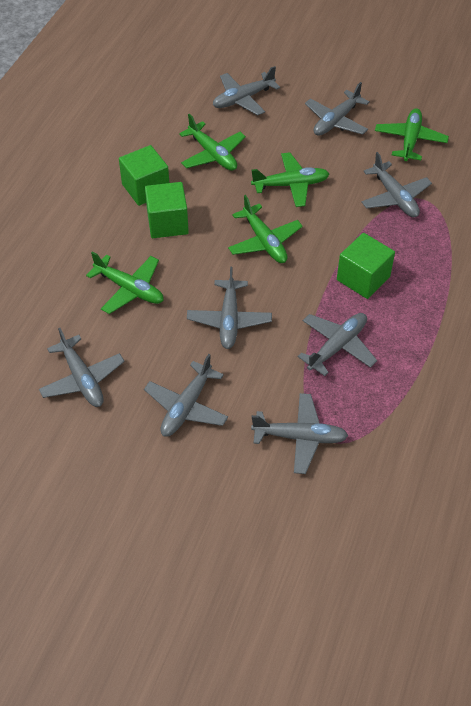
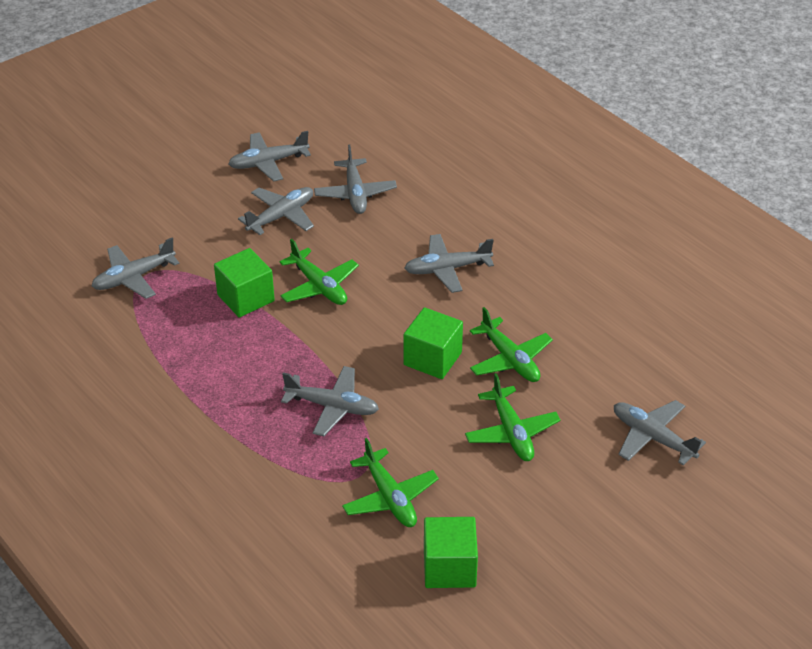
green plane: 5 -> 4
grey plane: 8 -> 7

